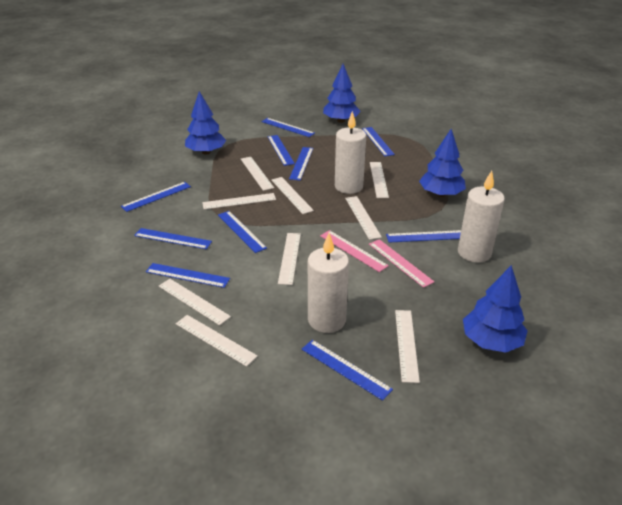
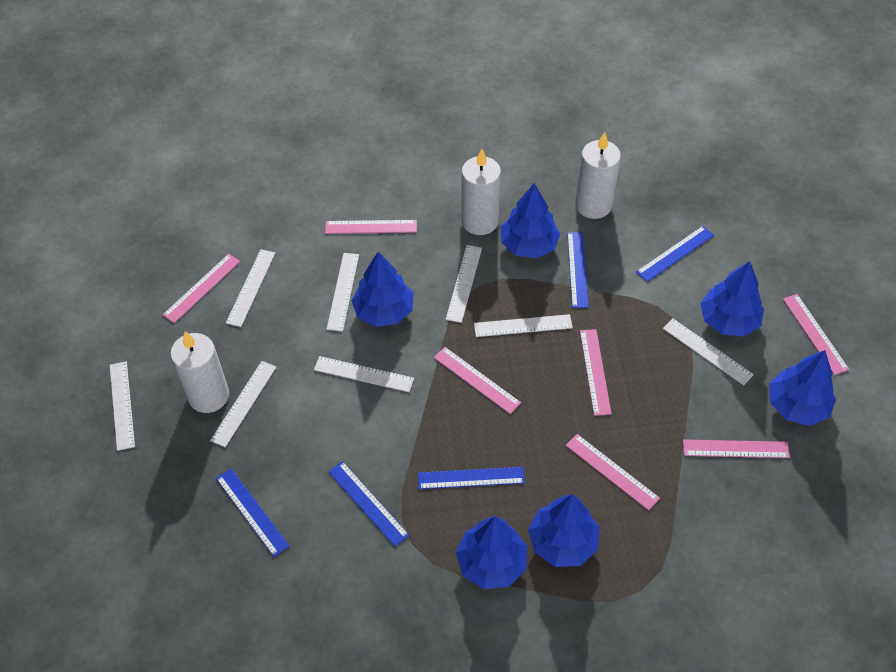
blue ruler: 10 -> 5
blue tree: 4 -> 6
pink ruler: 2 -> 7
white ruler: 9 -> 8

